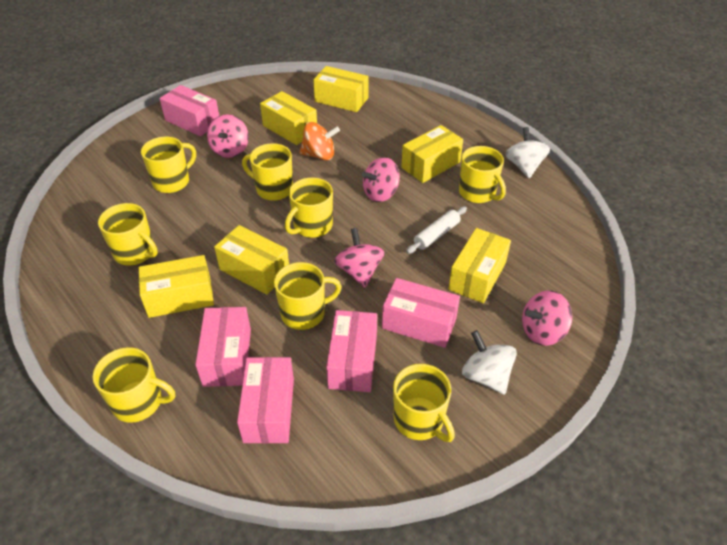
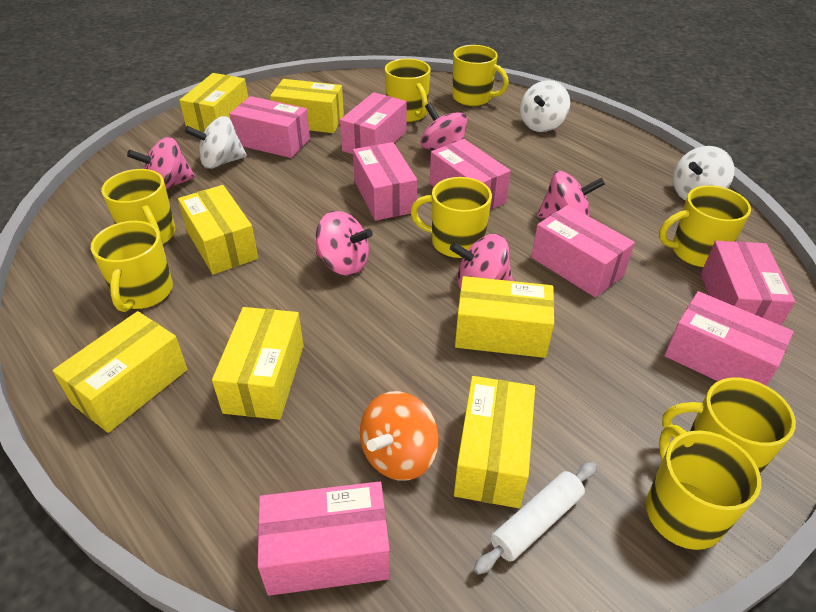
pink box: 5 -> 8
pink spinning top: 4 -> 5
white spinning top: 2 -> 3
yellow box: 6 -> 7

